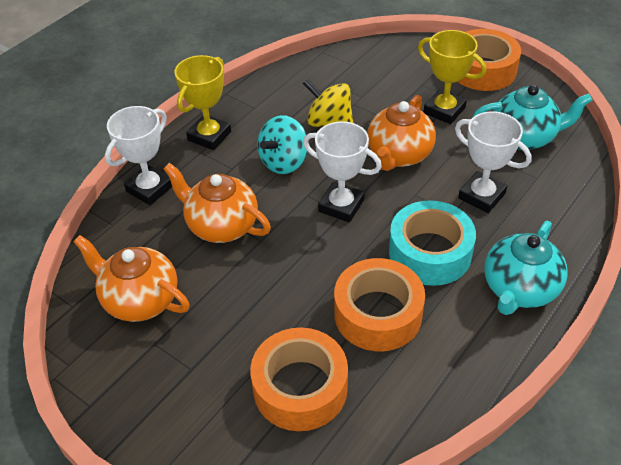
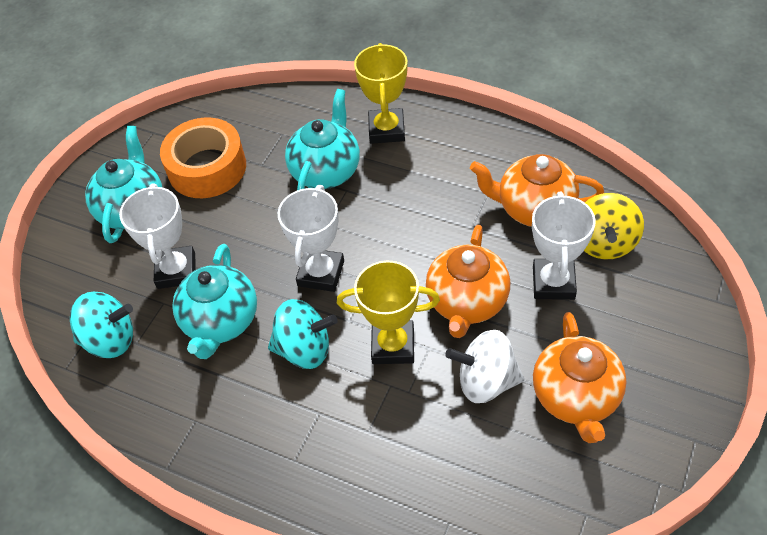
orange tape: 3 -> 1
turquoise spinning top: 1 -> 2
turquoise tape: 1 -> 0
turquoise teapot: 2 -> 3
white spinning top: 0 -> 1

